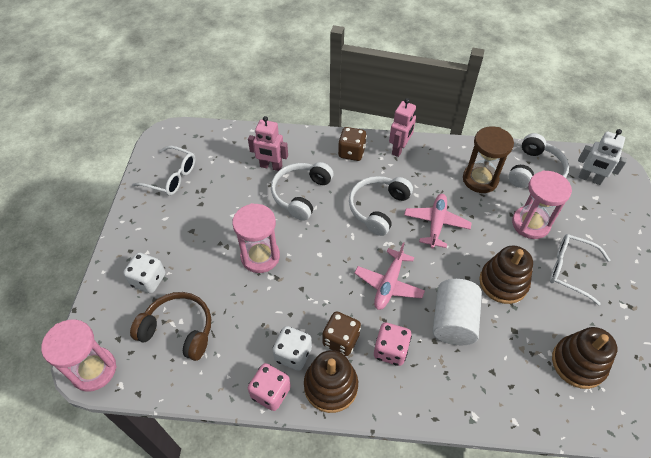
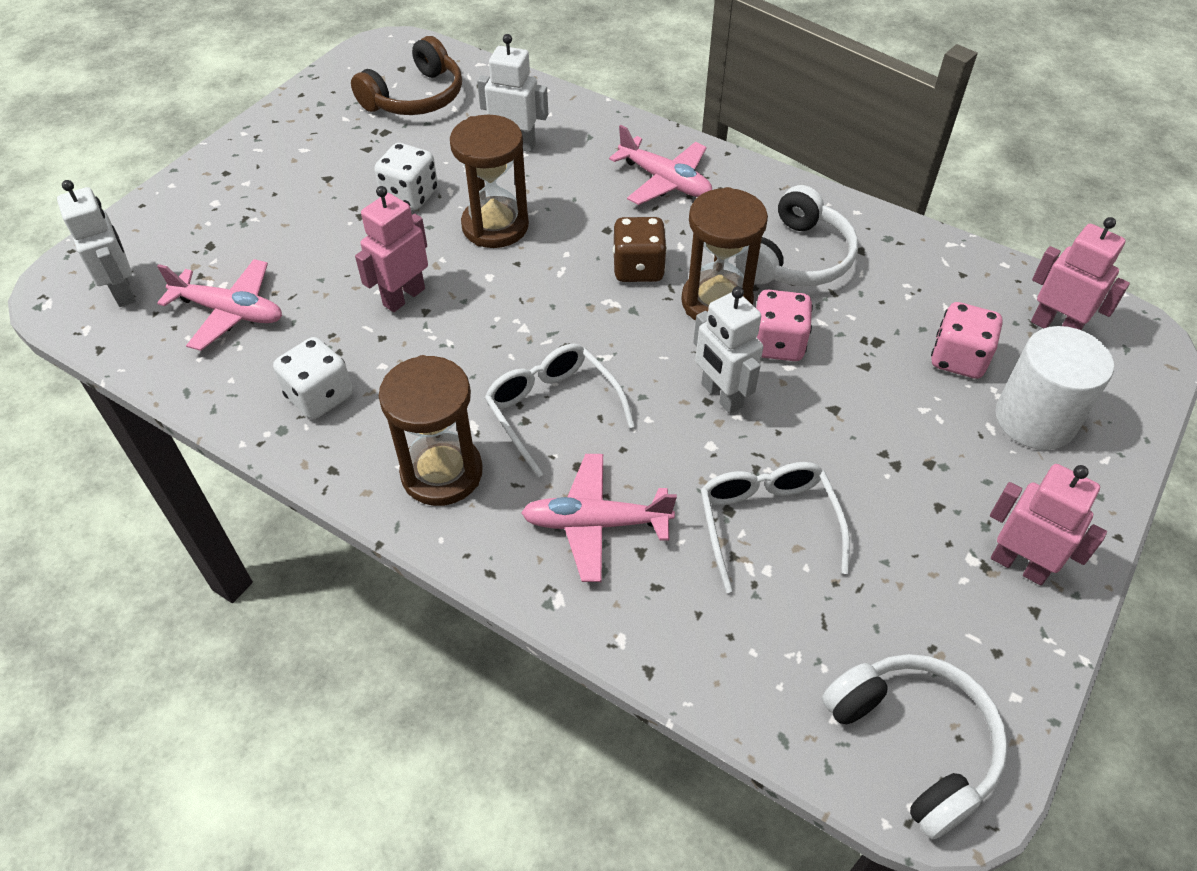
brown dice: 2 -> 1
brown hourglass: 1 -> 3
brown stacking toy: 3 -> 0
pink hourglass: 3 -> 0
pink plane: 2 -> 3
pink robot: 2 -> 3
white headphones: 3 -> 2
white robot: 1 -> 3

